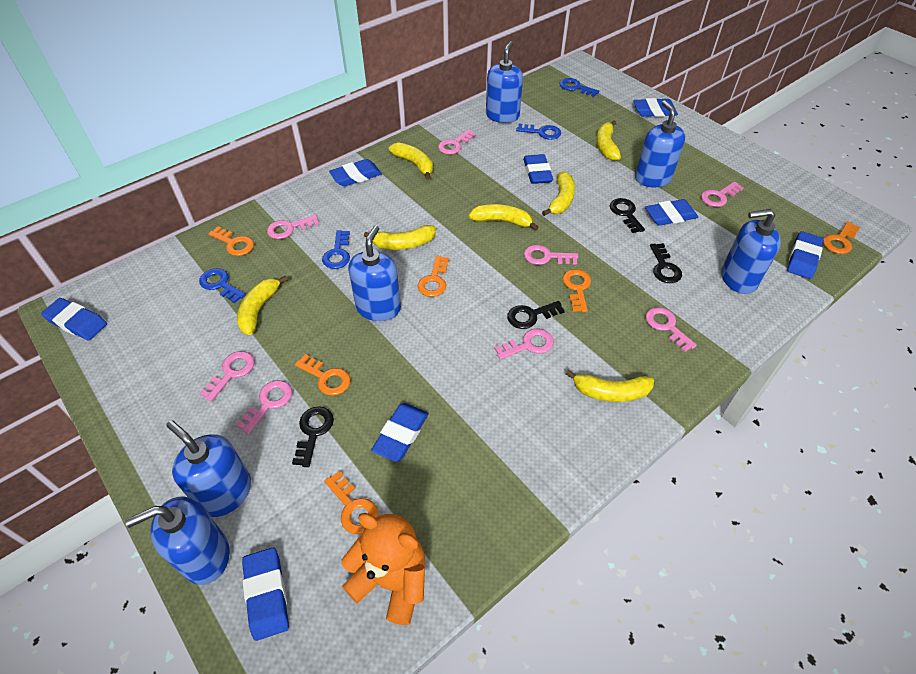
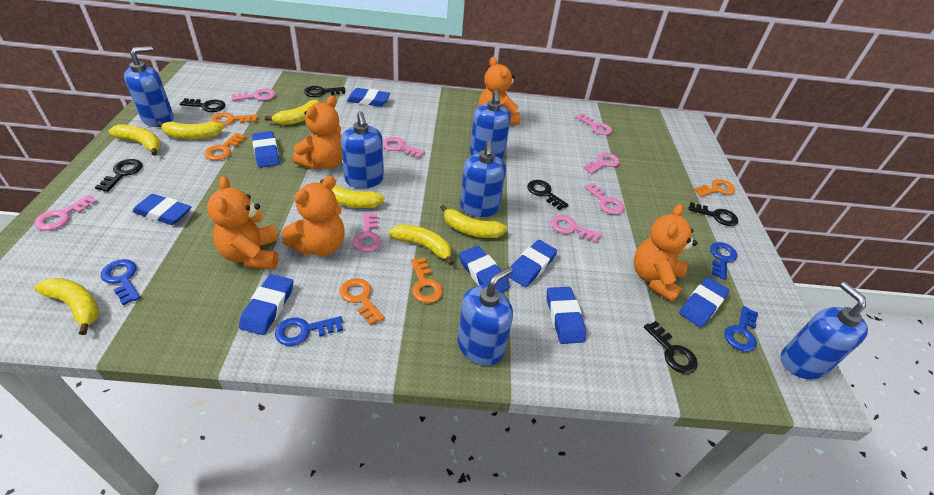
black key: 4 -> 6
orange key: 6 -> 5
orange teddy bear: 1 -> 5

